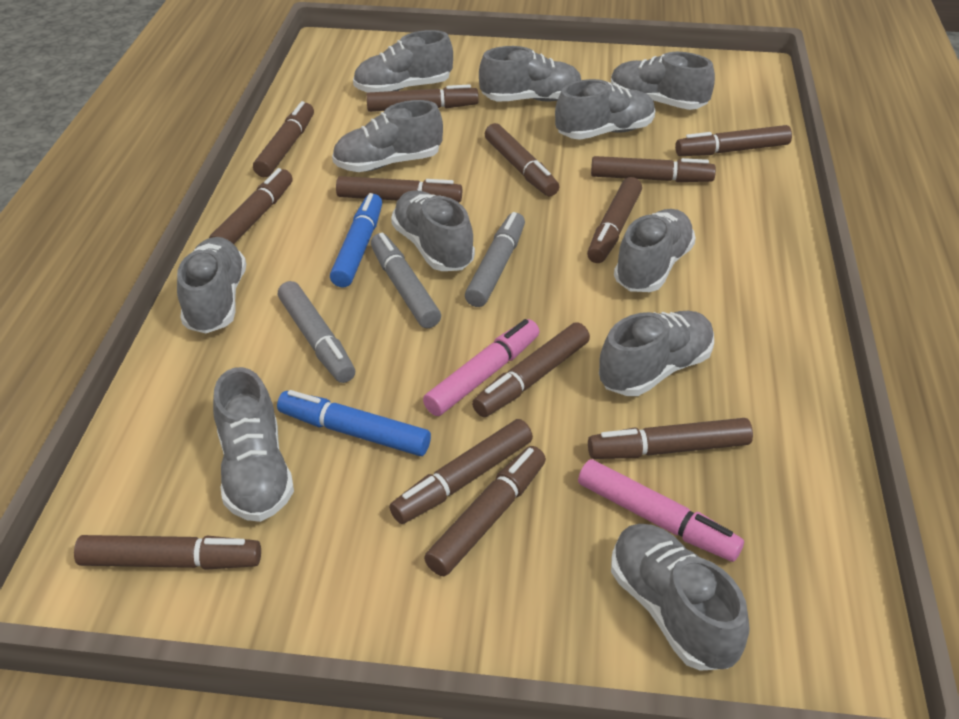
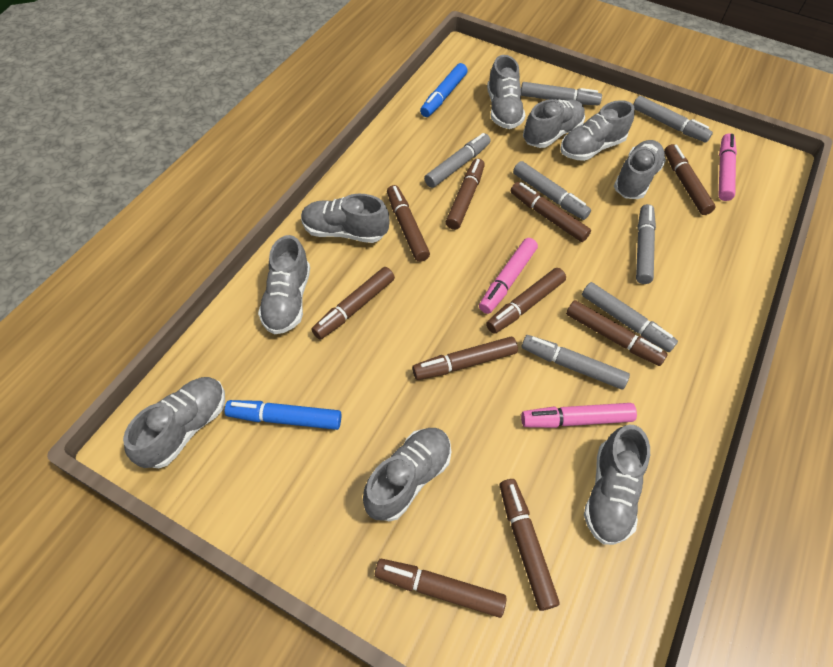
brown marker: 13 -> 10
grey marker: 3 -> 7
grey shoe: 11 -> 9
pink marker: 2 -> 3

